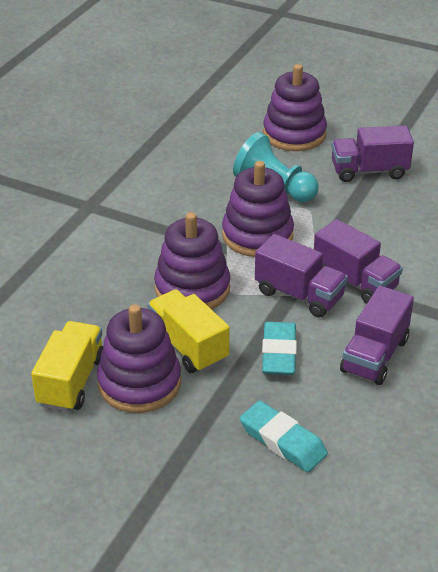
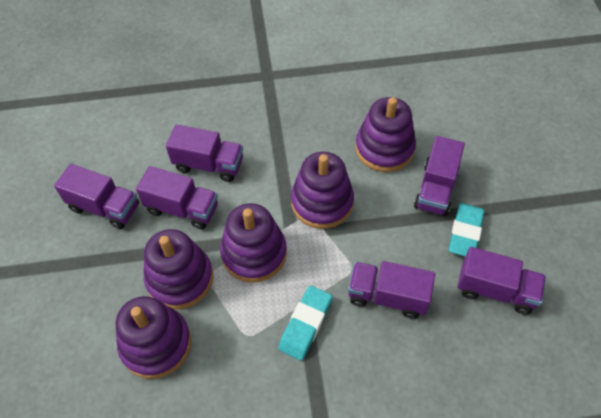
purple stacking toy: 4 -> 5
purple truck: 4 -> 6
turquoise pawn: 1 -> 0
yellow truck: 2 -> 0

